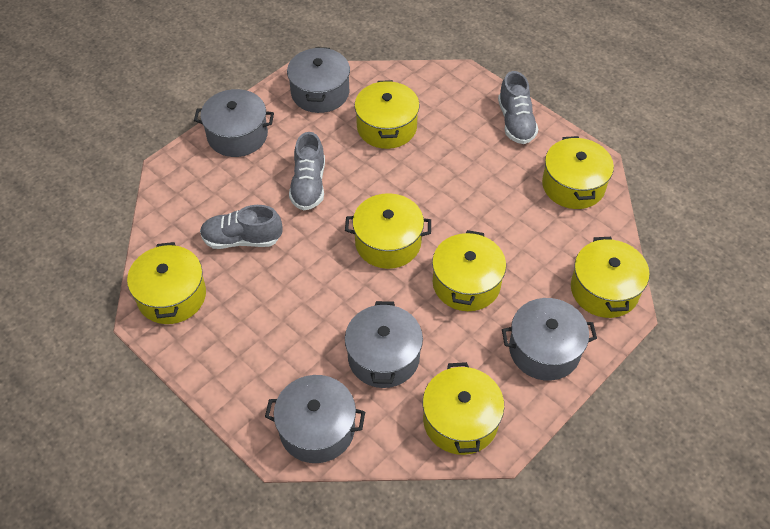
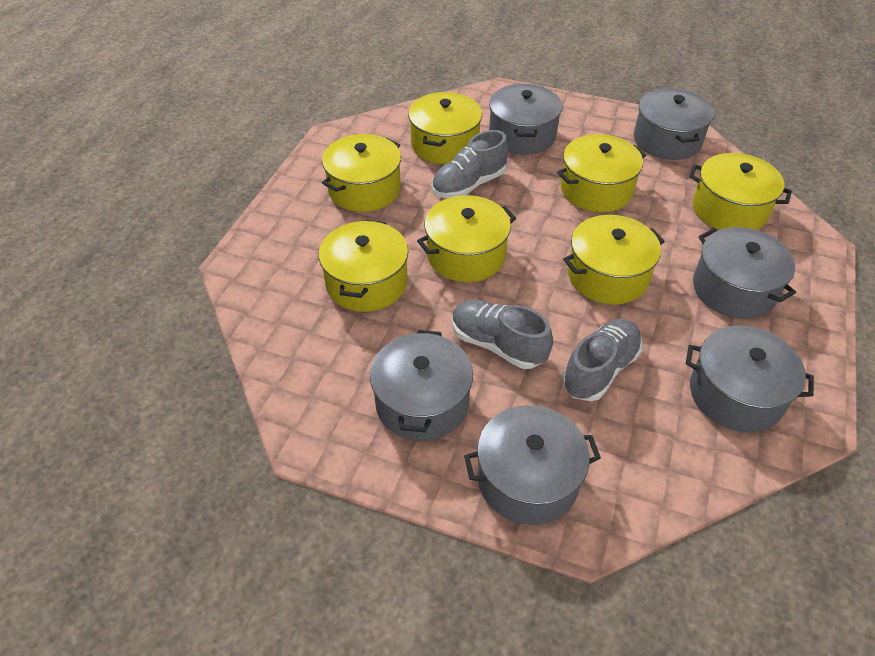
grey pot: 5 -> 6

